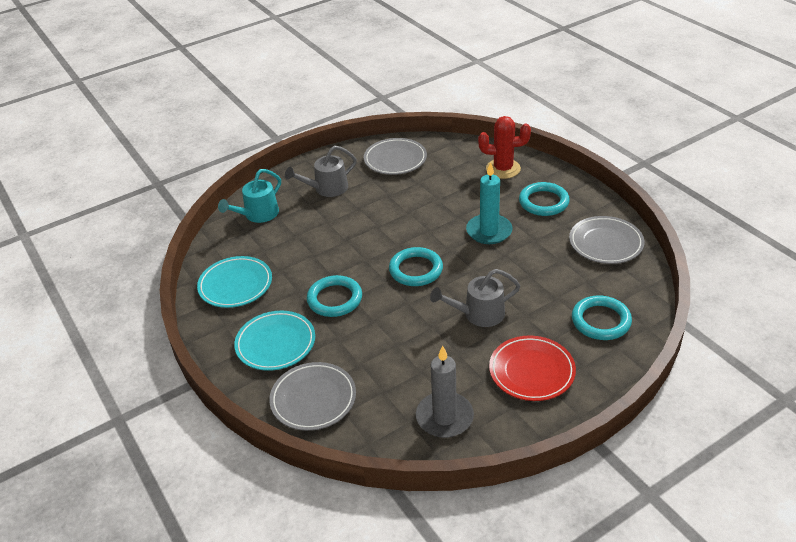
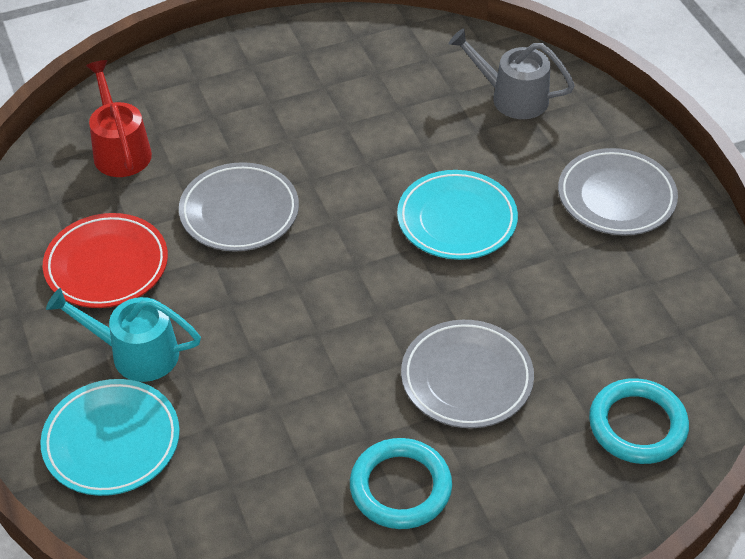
grey candle: 1 -> 0
grey watering can: 2 -> 1
red cactus: 1 -> 0
red watering can: 0 -> 1
turquoise candle: 1 -> 0
turquoise ring: 4 -> 2

